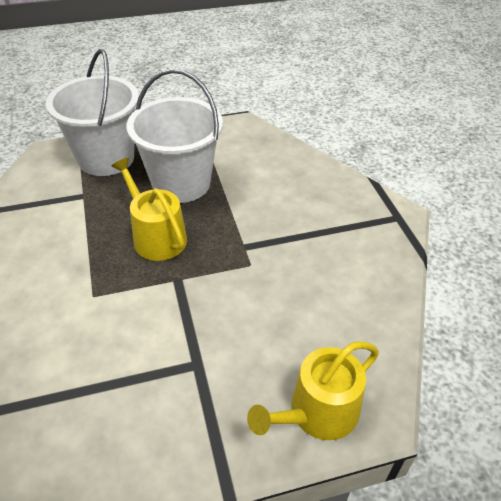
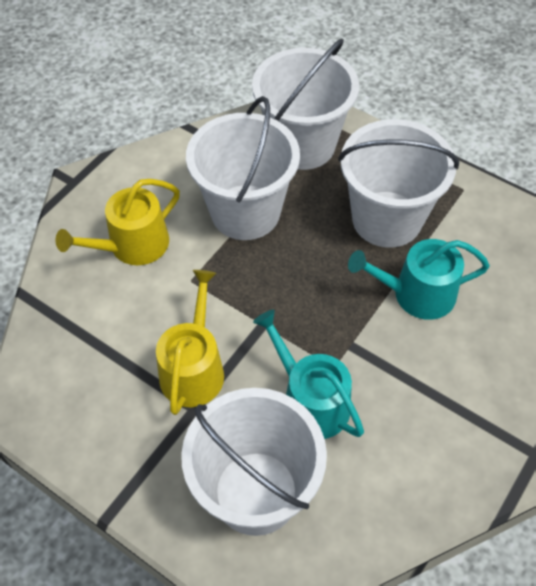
turquoise watering can: 0 -> 2
white bucket: 2 -> 4

